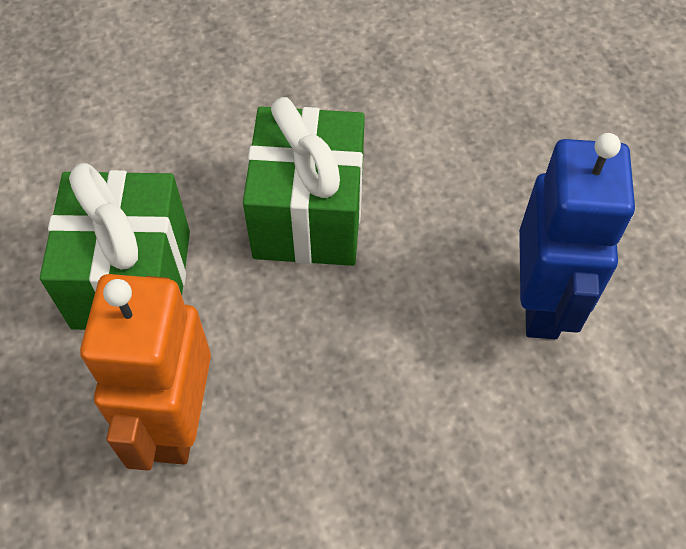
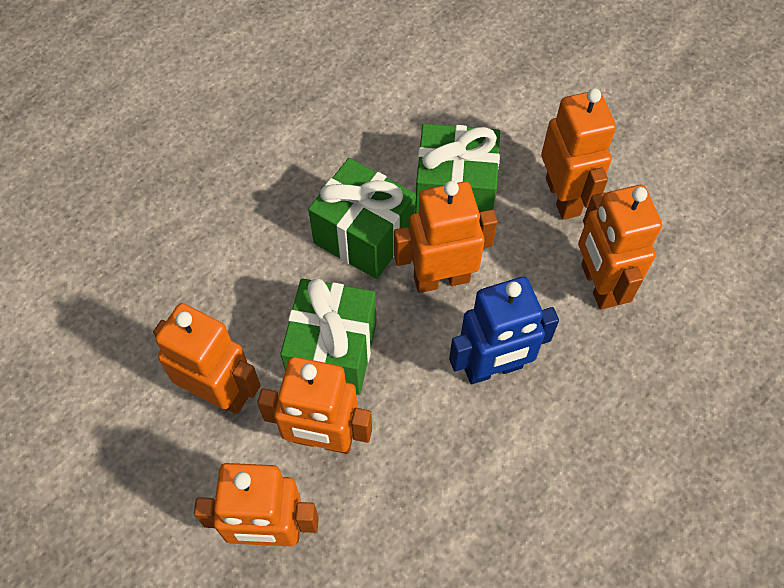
green gift: 2 -> 3
orange robot: 1 -> 6

